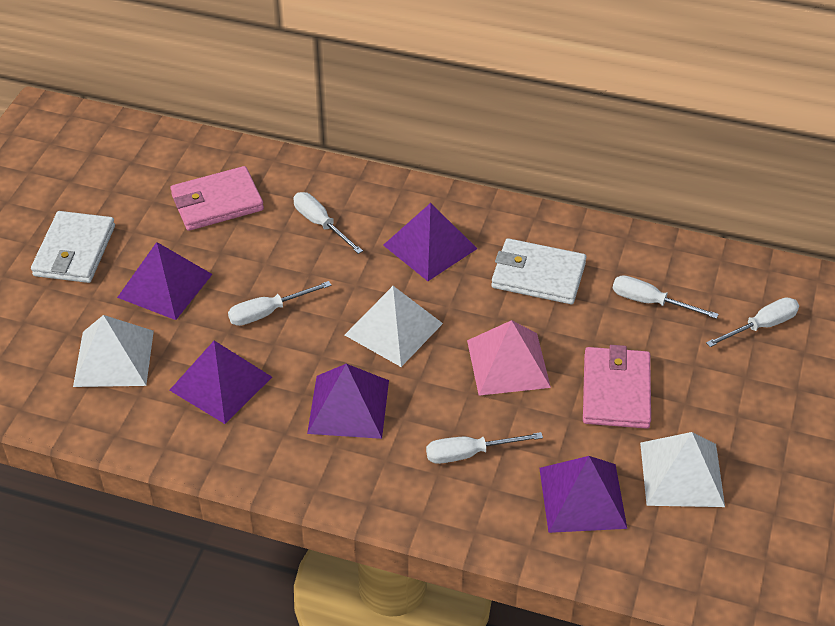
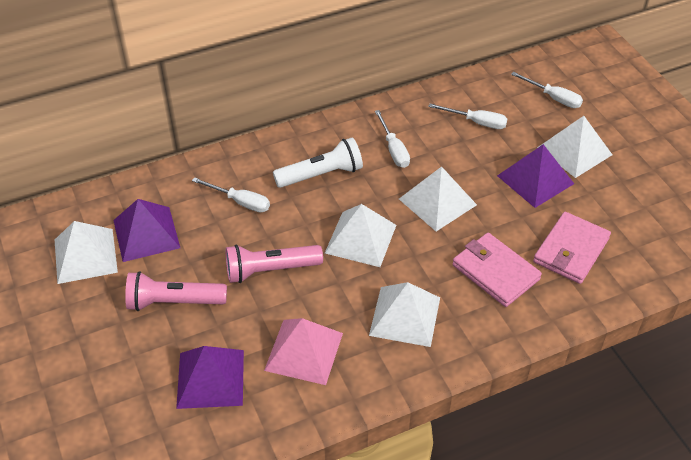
pink flashlight: 0 -> 2
purple pyramid: 5 -> 3
white flashlight: 0 -> 1
white pyramid: 3 -> 5
white screwdriver: 5 -> 4
white wallet: 2 -> 0

